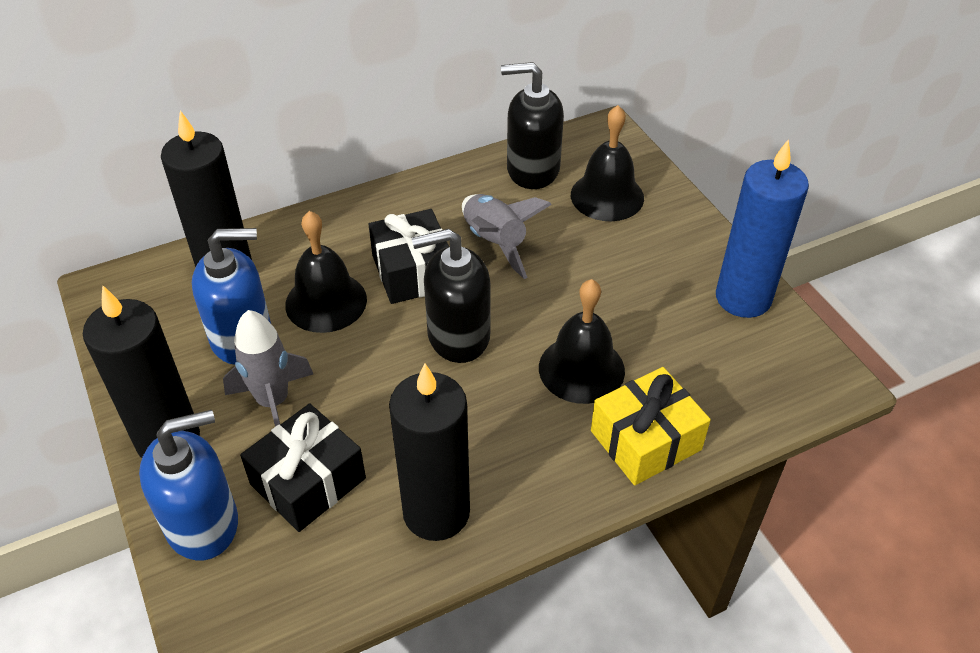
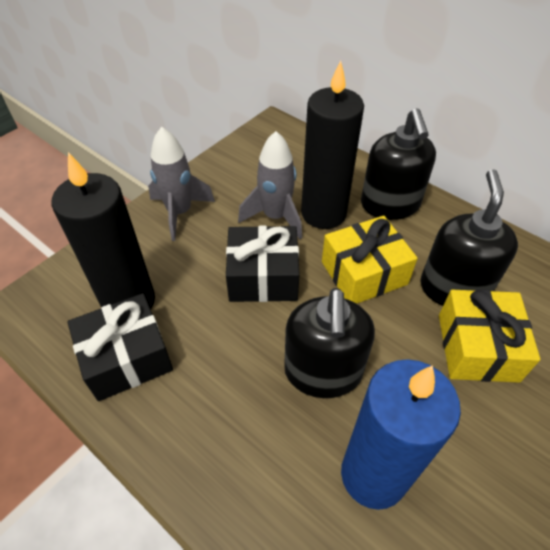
black bell: 3 -> 0
black candle: 3 -> 2
black soap dispenser: 2 -> 3
blue soap dispenser: 2 -> 0
yellow gift: 1 -> 2

